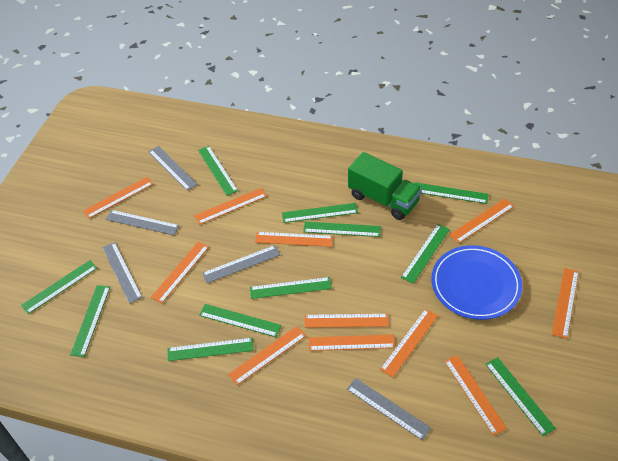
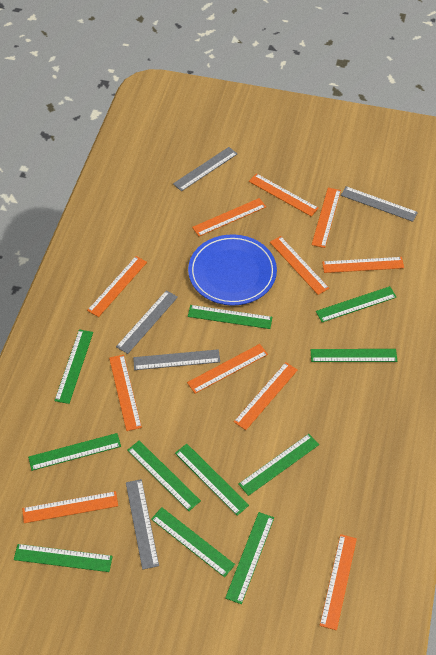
green truck: 1 -> 0

